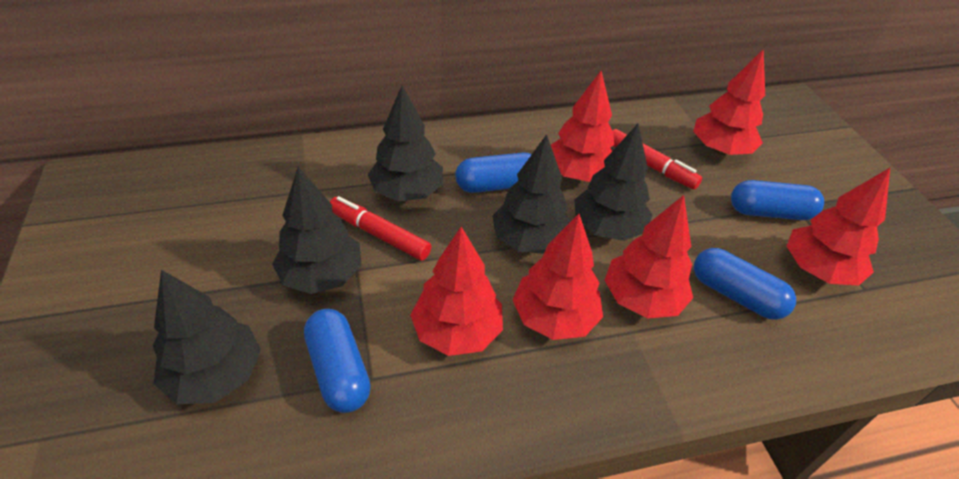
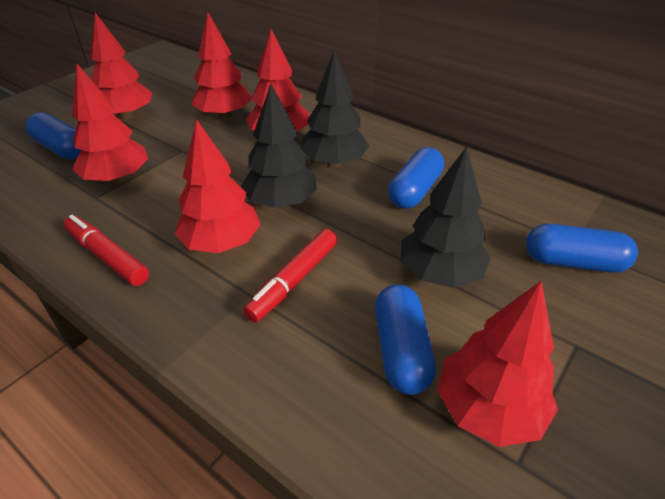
black tree: 5 -> 3

